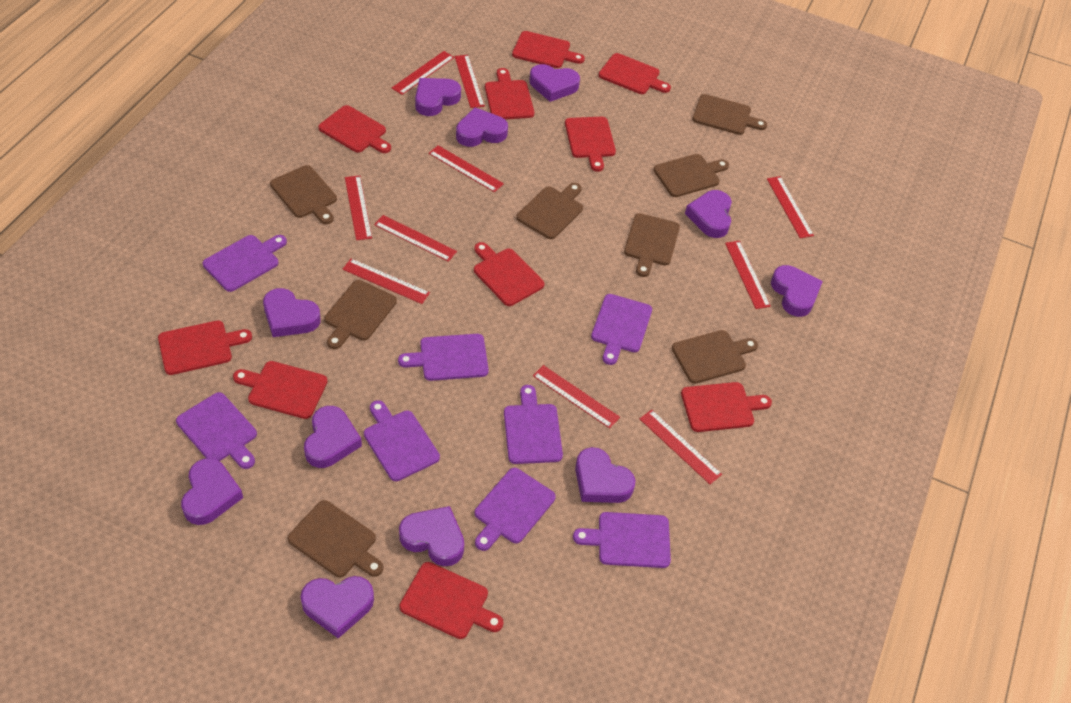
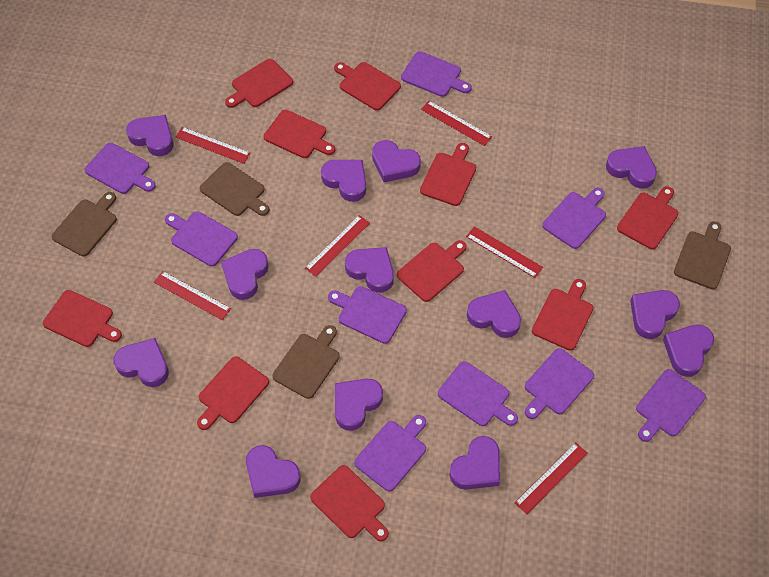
brown cutting board: 8 -> 4
purple cutting board: 8 -> 9
purple heart: 11 -> 13
red ruler: 10 -> 6

